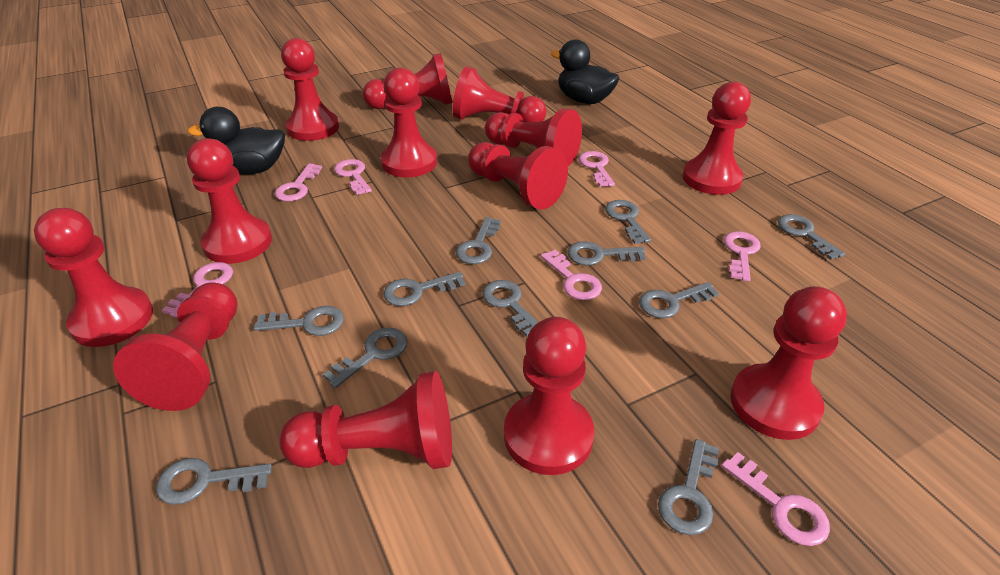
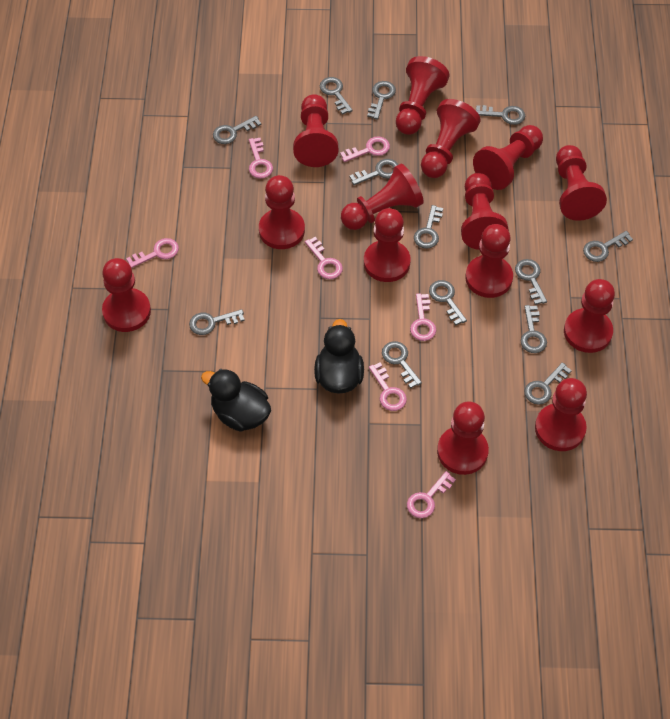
grey key: 11 -> 13
red pawn: 13 -> 14

